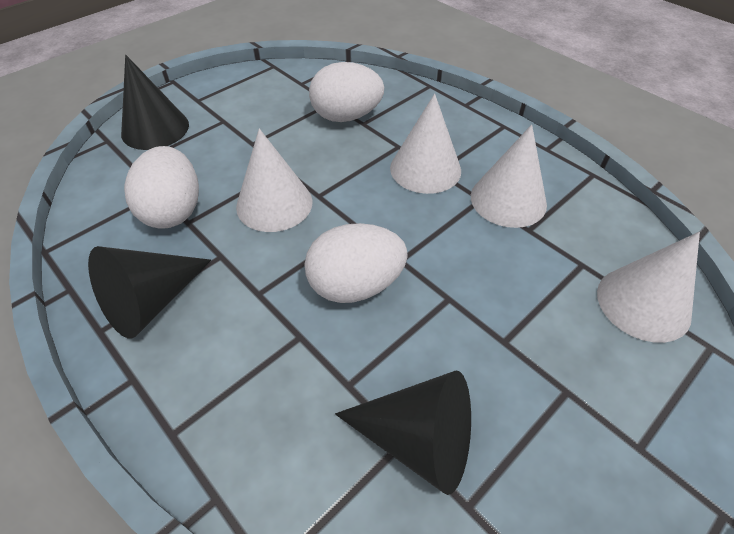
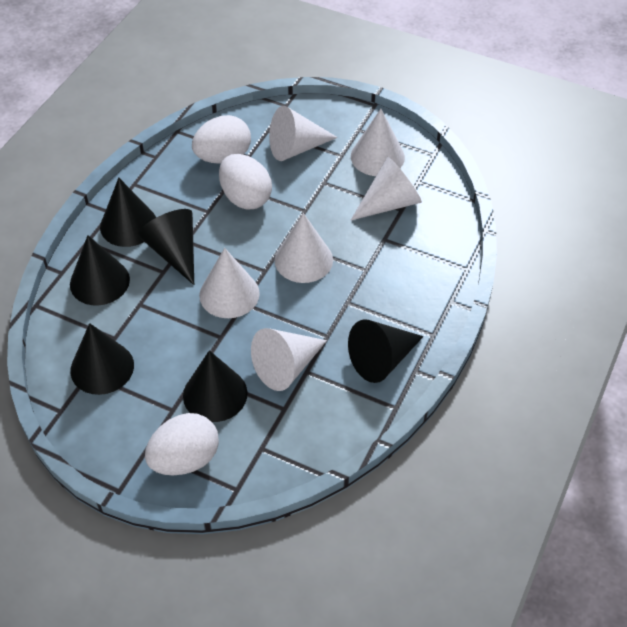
black cone: 3 -> 6
white cone: 4 -> 6

